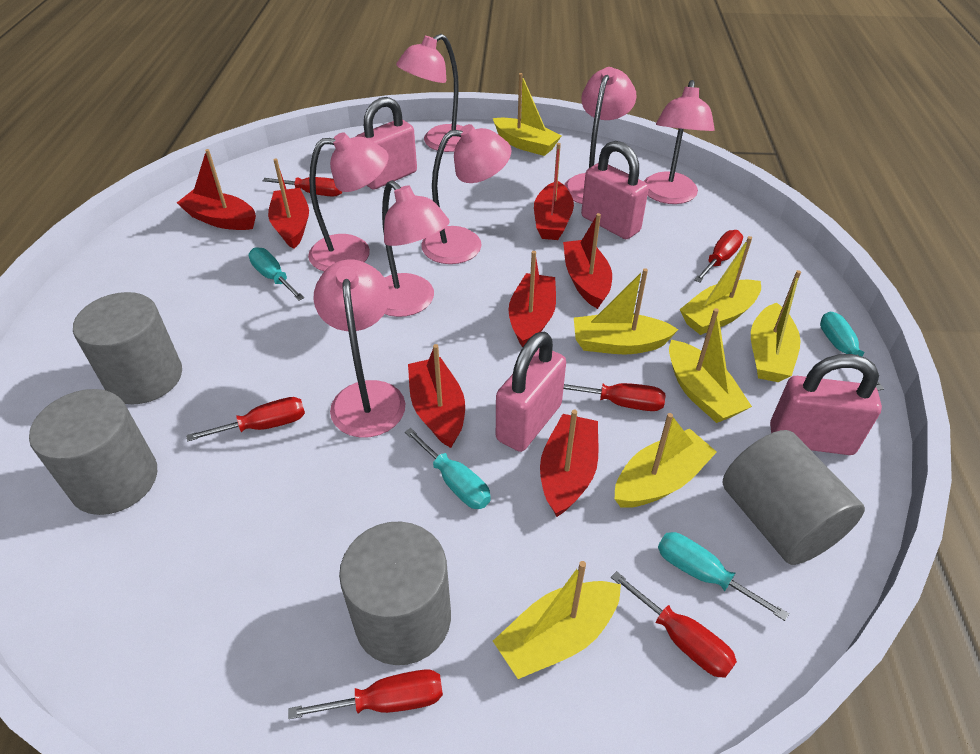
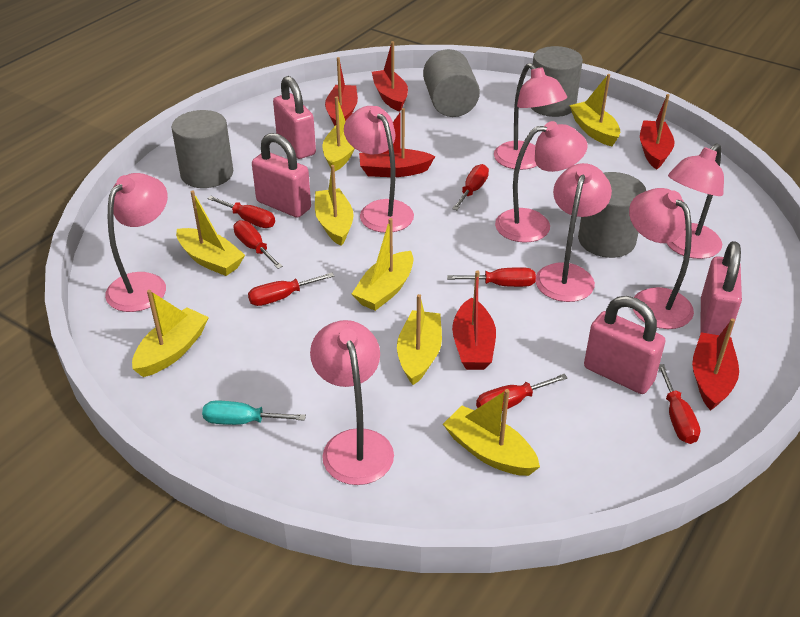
pink lamp: 7 -> 8
red boat: 7 -> 6
red screwdriver: 6 -> 7
turquoise screwdriver: 4 -> 1
yellow boat: 7 -> 8

